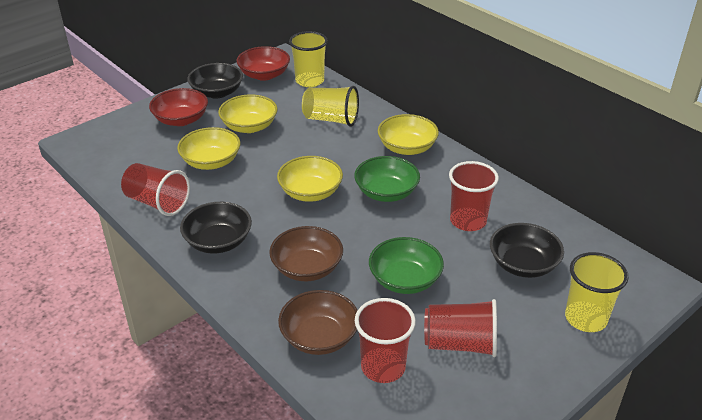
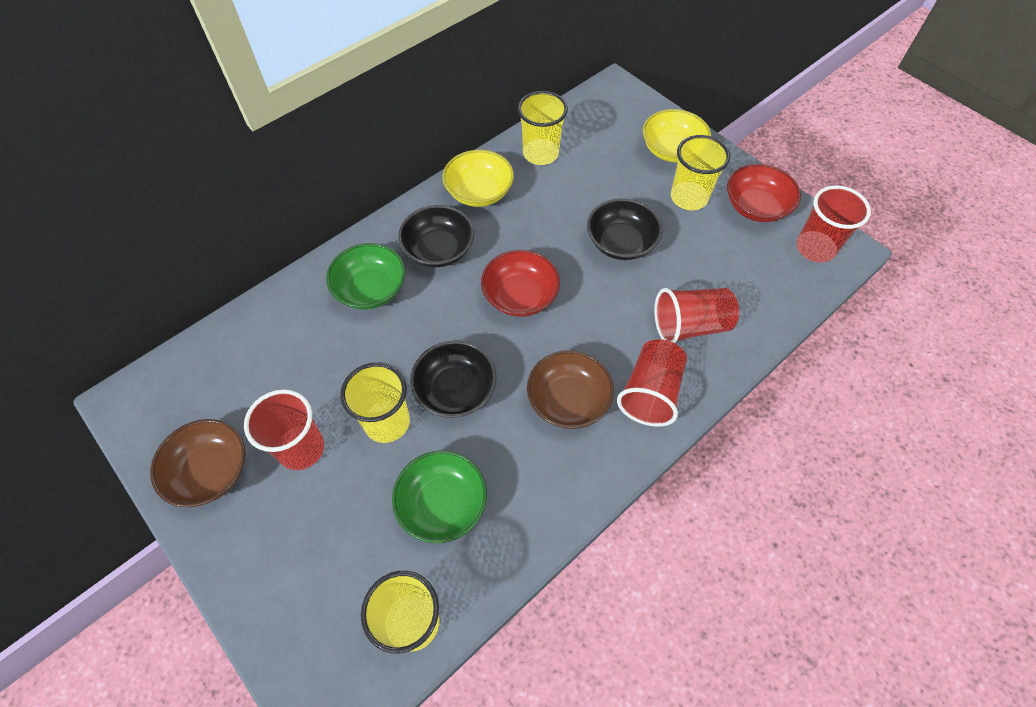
yellow bowl: 4 -> 2
yellow cup: 3 -> 4

